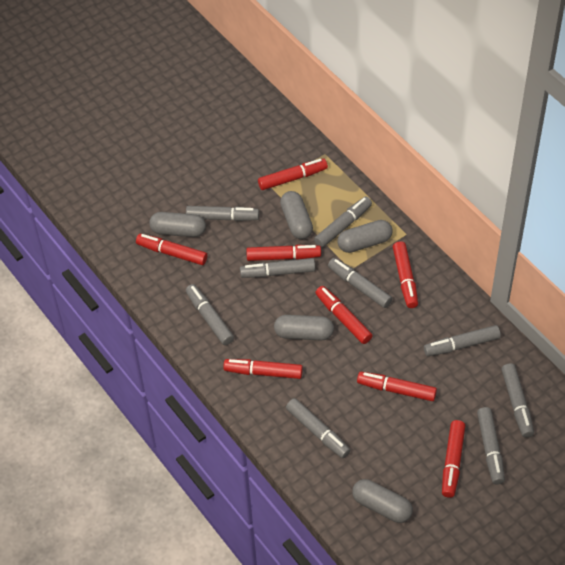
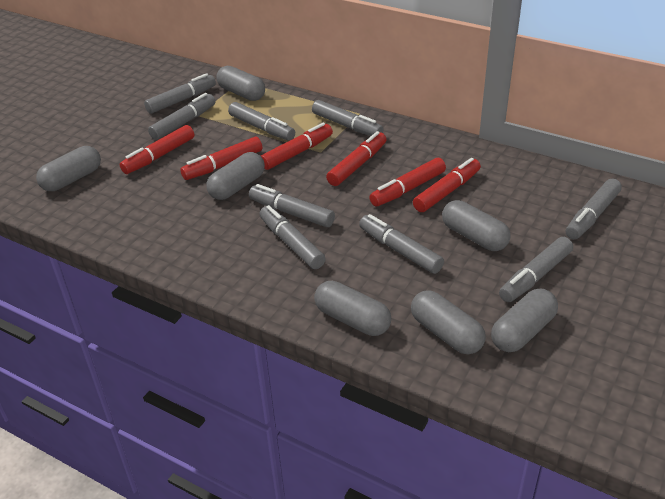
grey capsule: 5 -> 7
red marker: 8 -> 6

